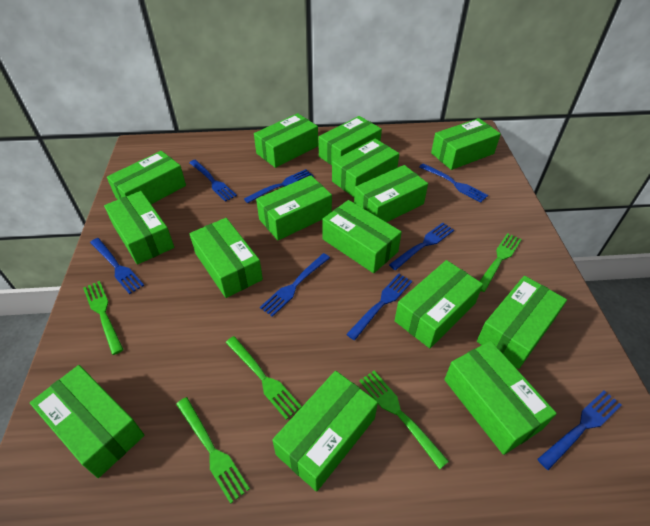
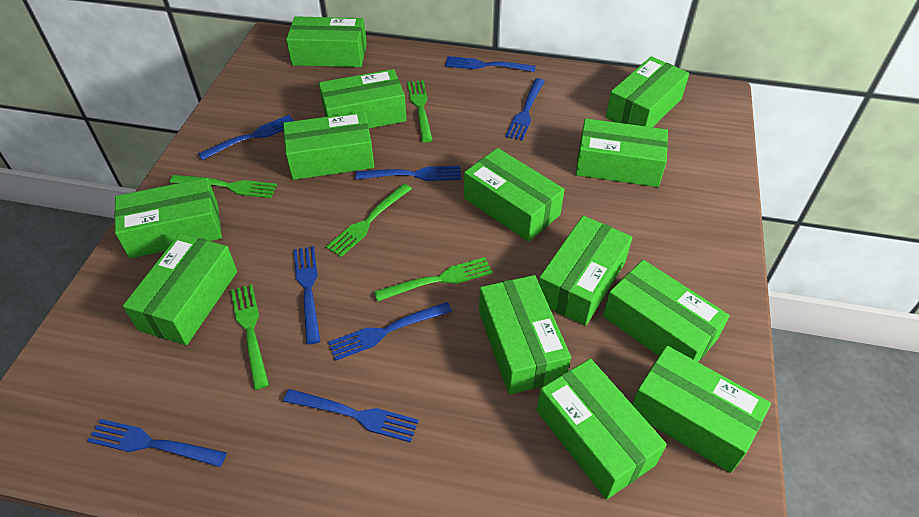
green box: 15 -> 13

